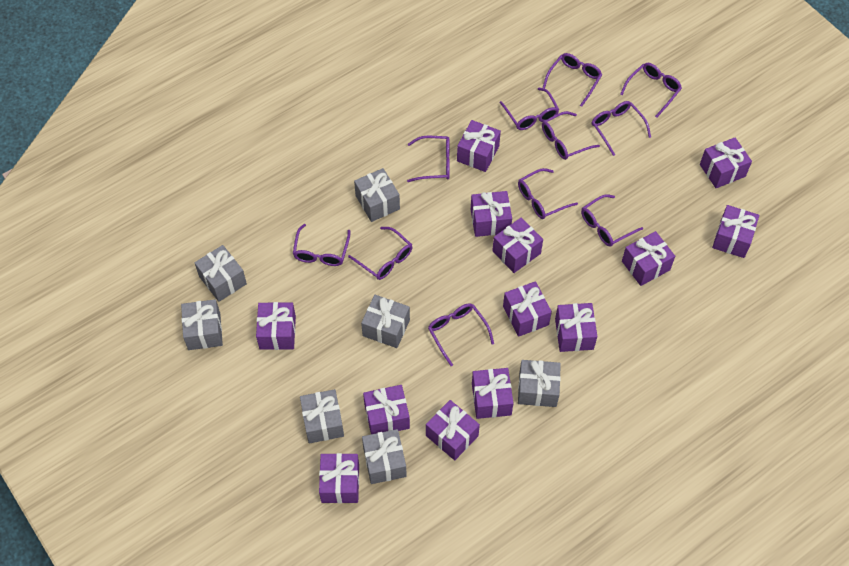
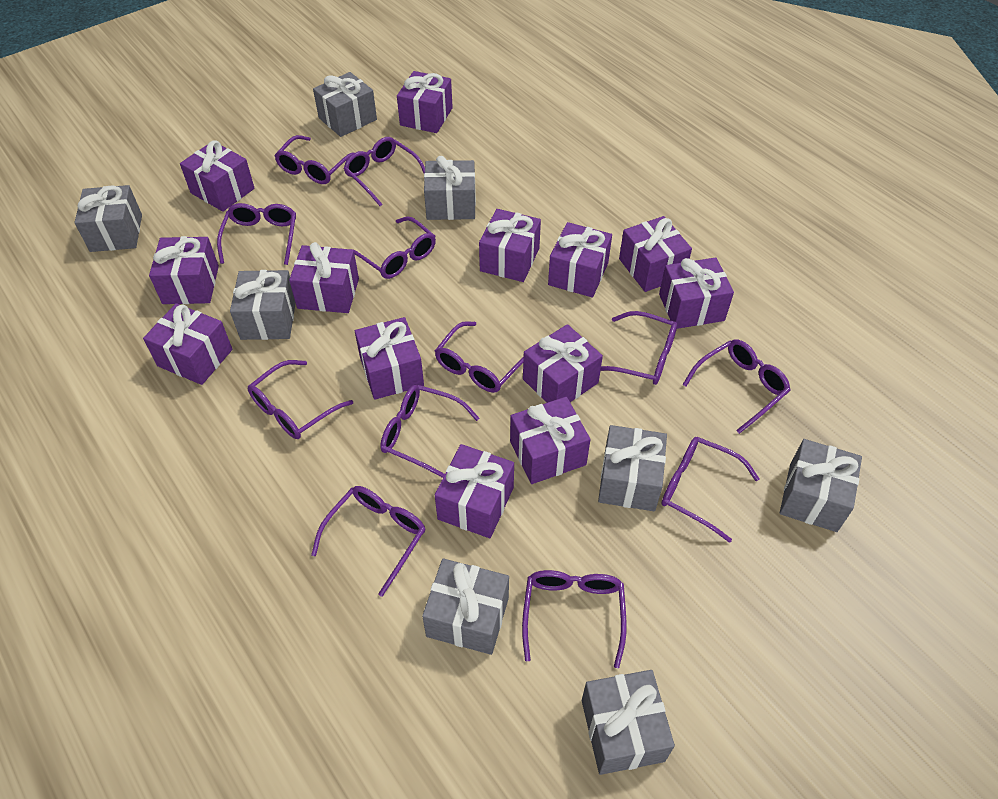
grey gift: 7 -> 8
purple glasses: 11 -> 12

